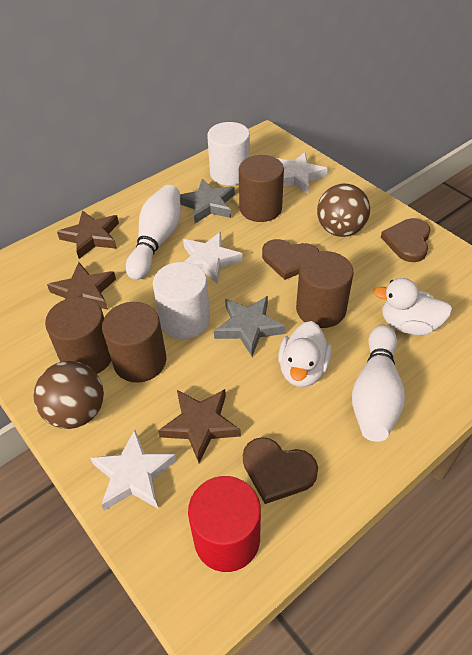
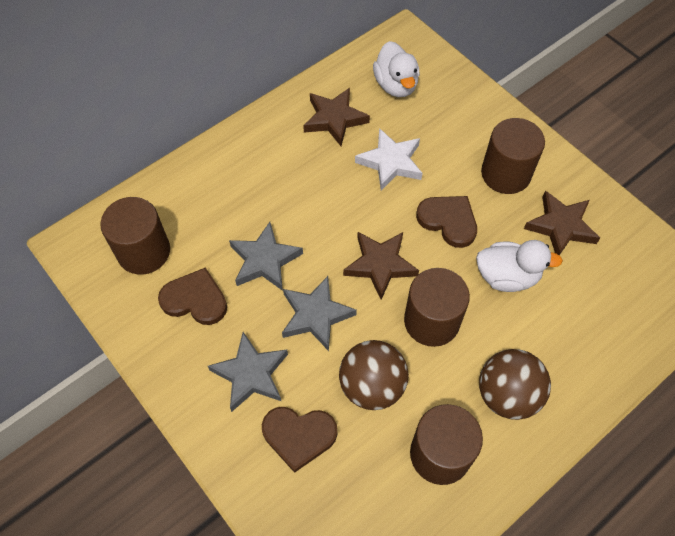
grey star: 2 -> 3
red cylinder: 1 -> 0
white bowling pin: 2 -> 0
white cylinder: 2 -> 0
white star: 3 -> 1

